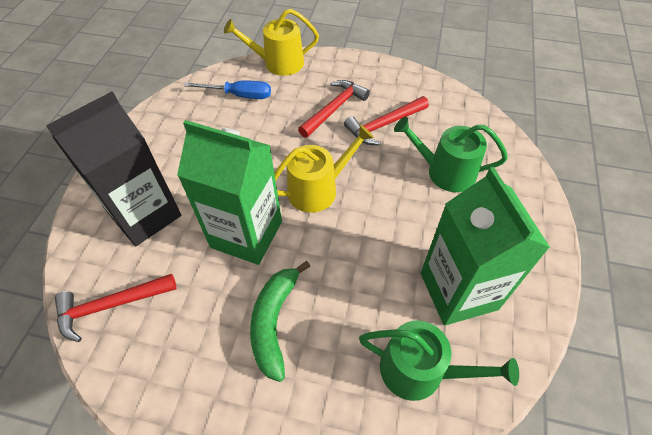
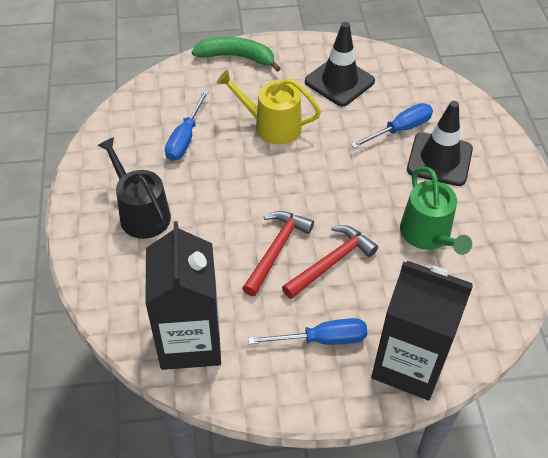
black carton: 1 -> 2
black traffic cone: 0 -> 2
black watering can: 0 -> 1
blue screwdriver: 1 -> 3
green carton: 2 -> 0
green watering can: 2 -> 1
red hammer: 3 -> 2
yellow watering can: 2 -> 1

